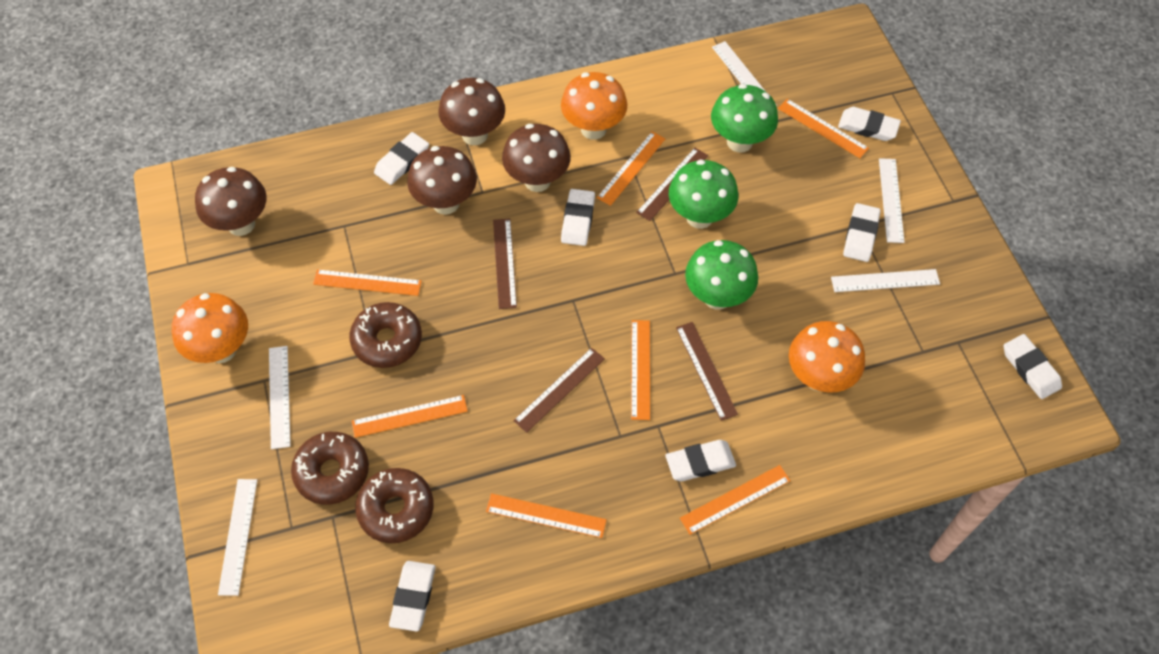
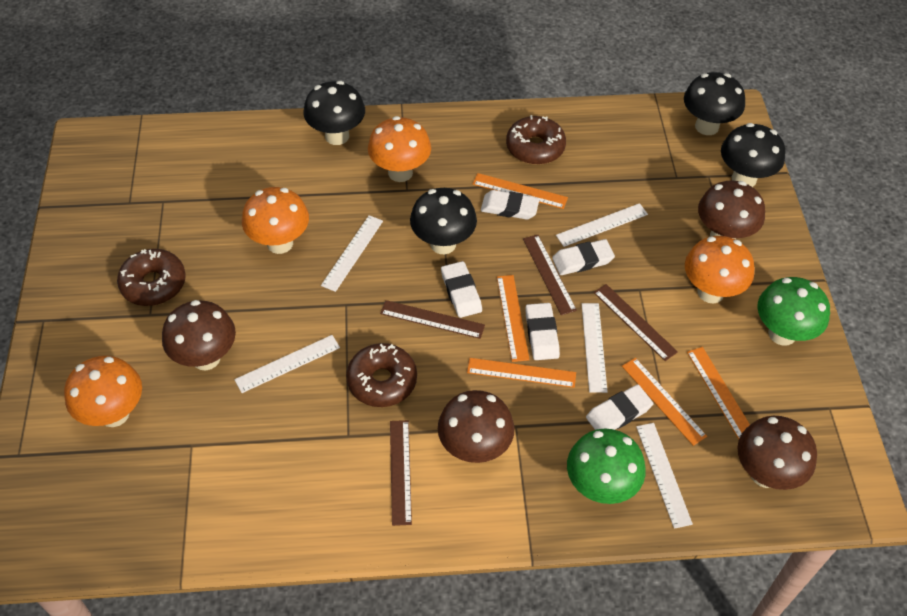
black mushroom: 0 -> 4
green mushroom: 3 -> 2
orange mushroom: 3 -> 4
orange ruler: 7 -> 5
white eraser: 7 -> 5

